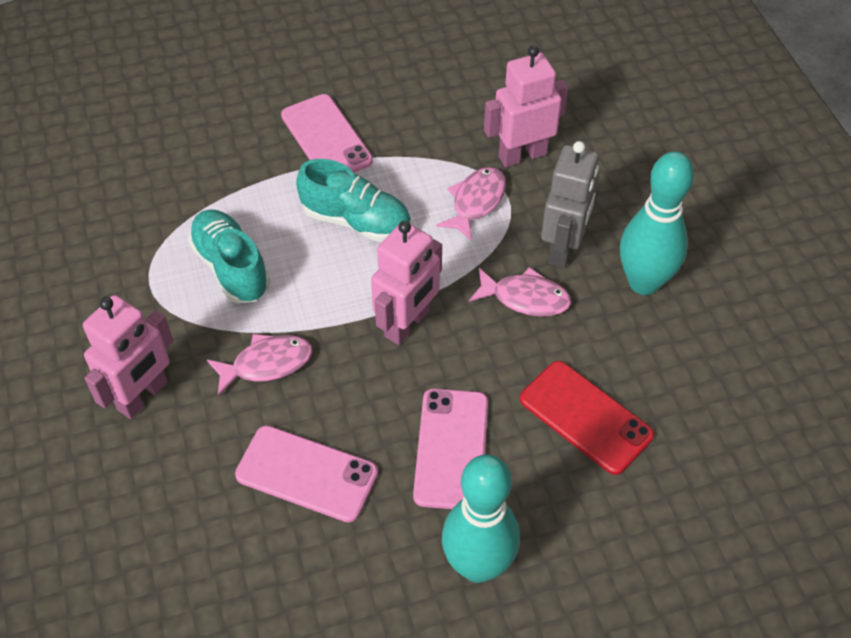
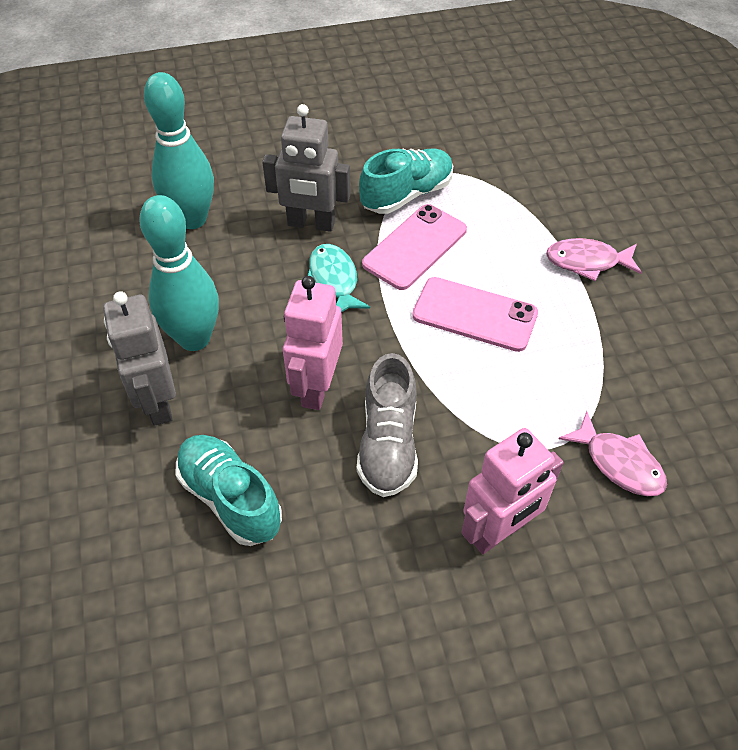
grey robot: 1 -> 2
grey shoe: 0 -> 1
pink fish: 3 -> 2
pink phone: 3 -> 2
pink robot: 3 -> 2
red phone: 1 -> 0
turquoise fish: 0 -> 1

